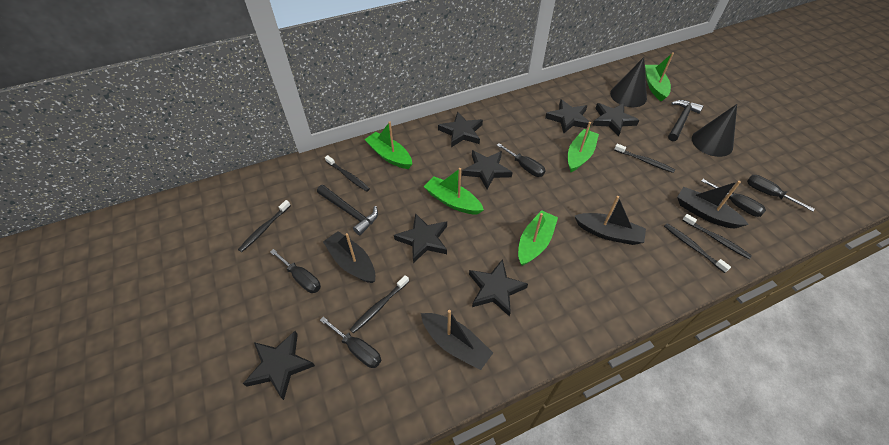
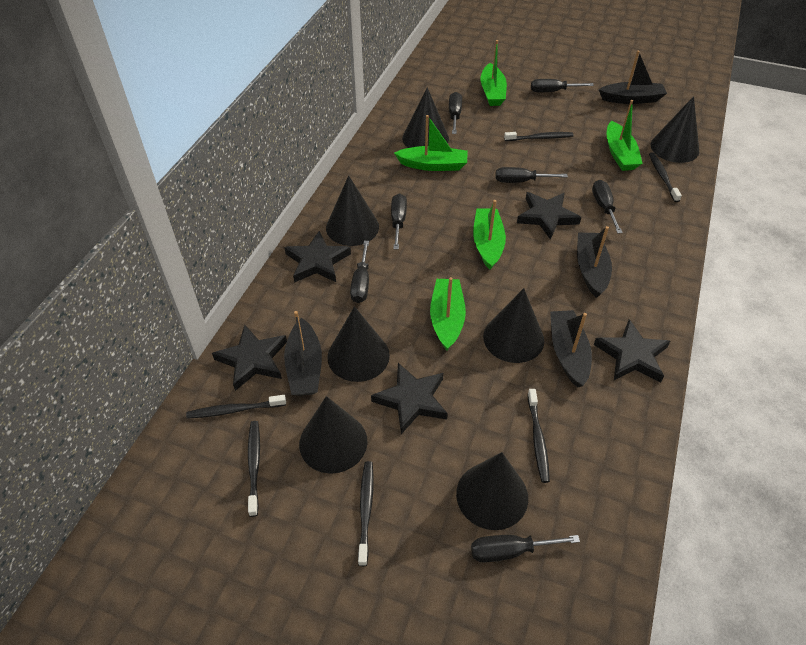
black cone: 2 -> 7
black hammer: 2 -> 0
black screwdriver: 5 -> 7
black star: 7 -> 5

